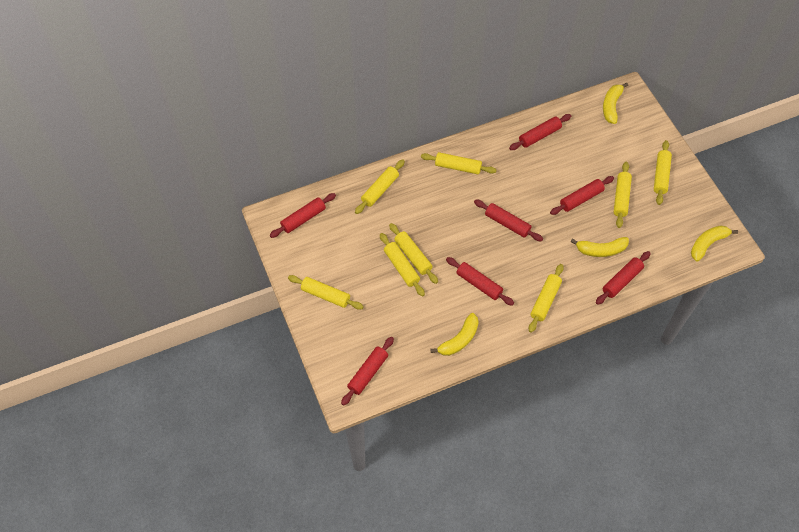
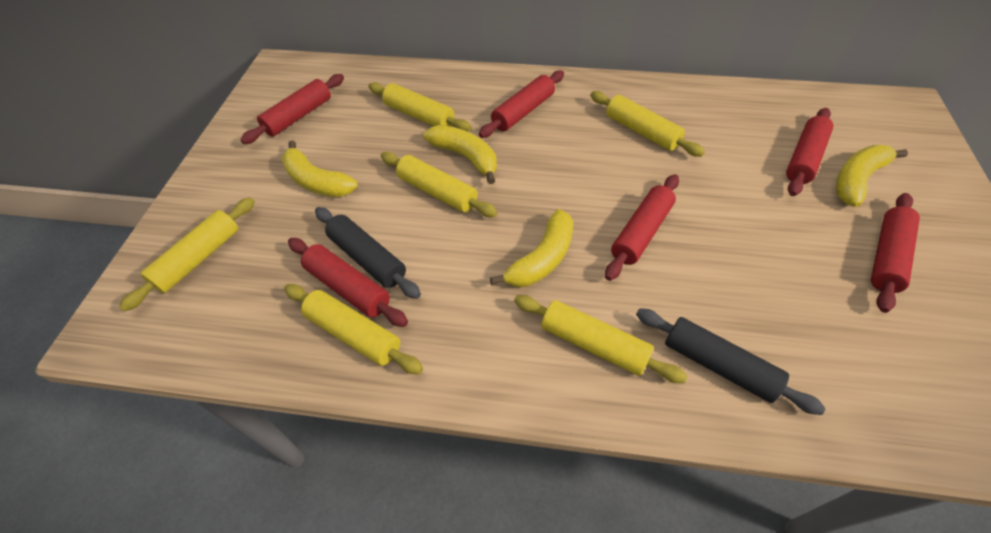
black rolling pin: 0 -> 2
red rolling pin: 7 -> 6
yellow rolling pin: 8 -> 6

